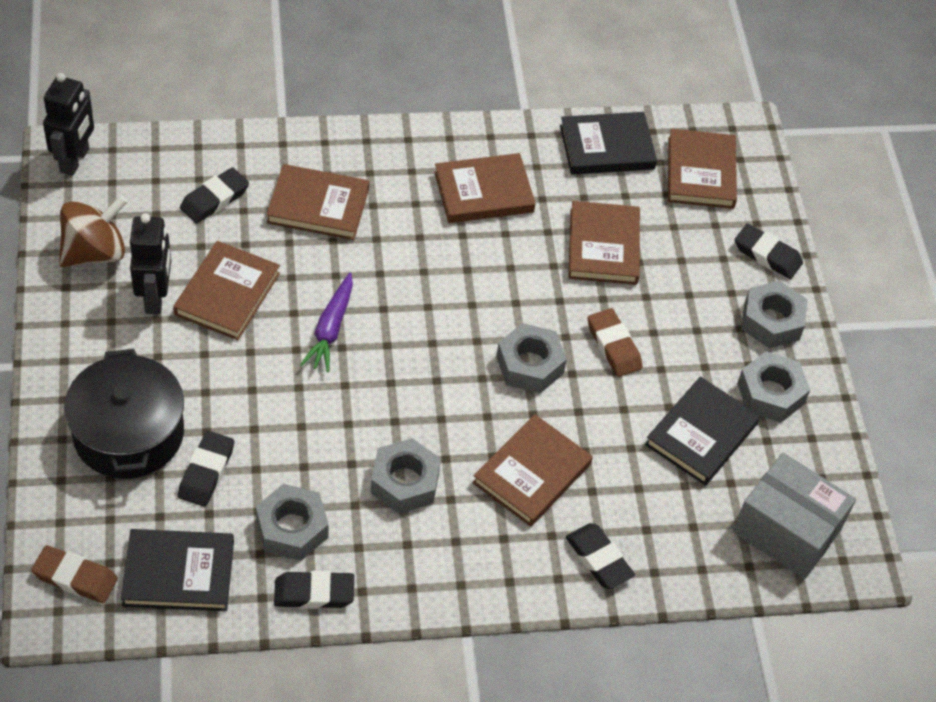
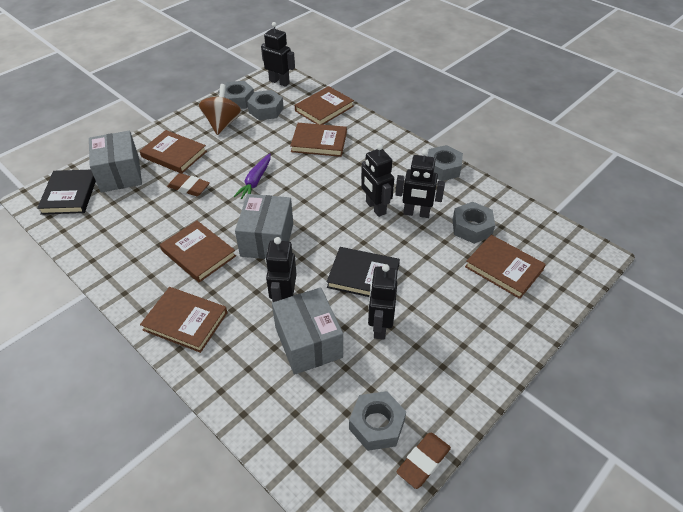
black book: 3 -> 2
black eraser: 5 -> 0
black pot: 1 -> 0
black robot: 2 -> 5
grey box: 1 -> 3

